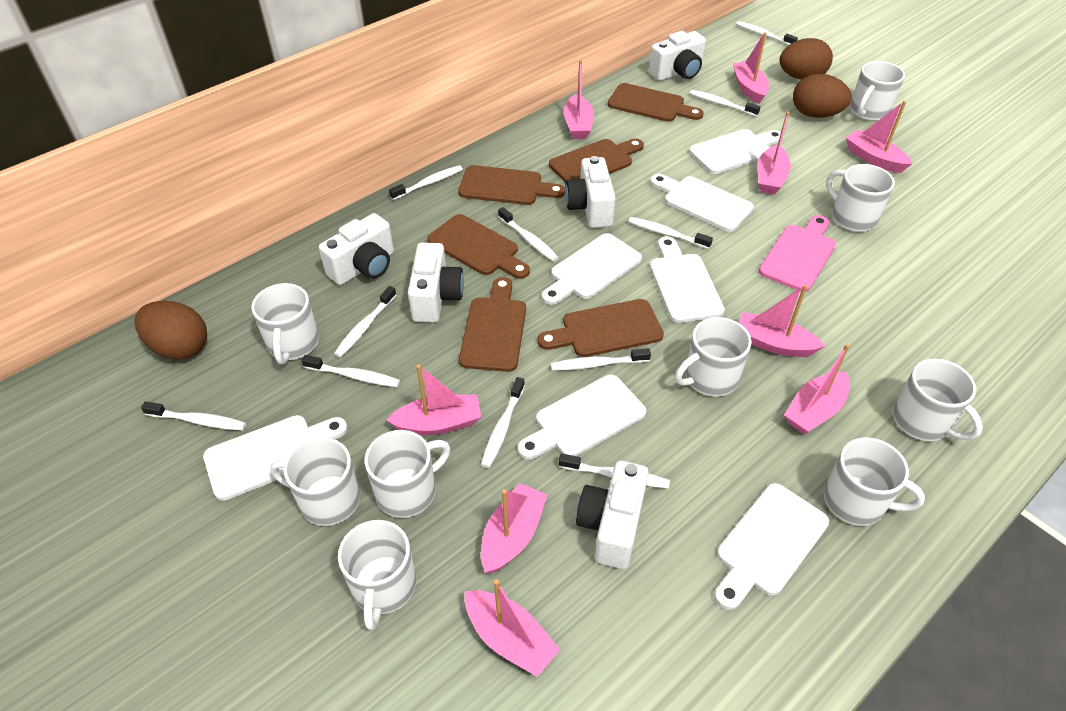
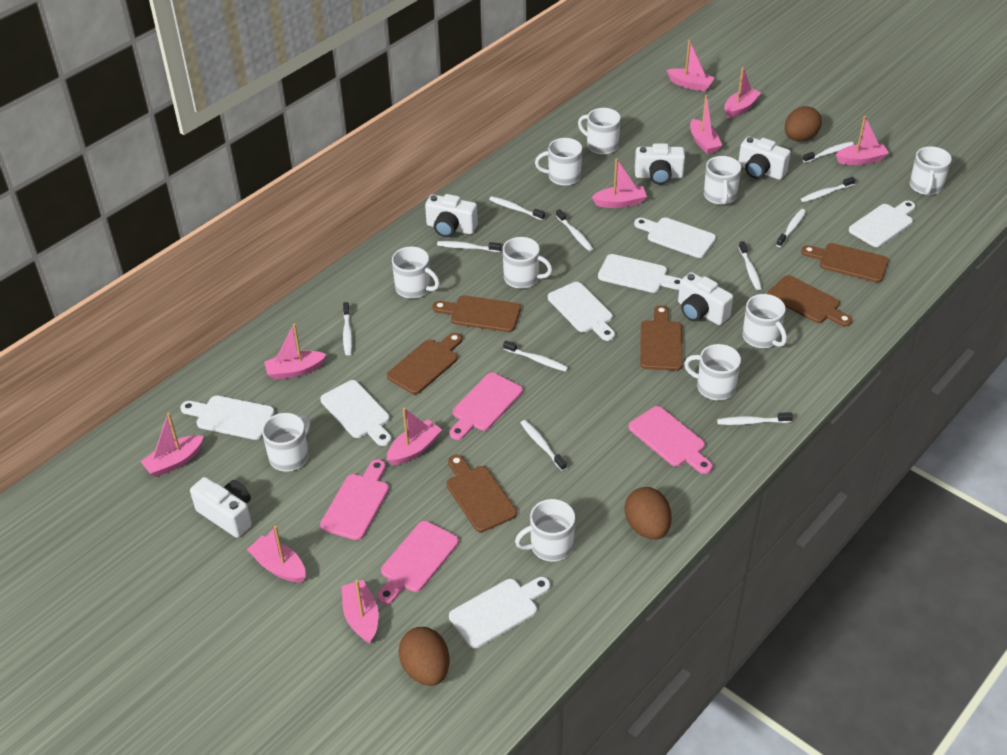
pink boat: 9 -> 10
pink cutting board: 1 -> 4
white mug: 9 -> 10

